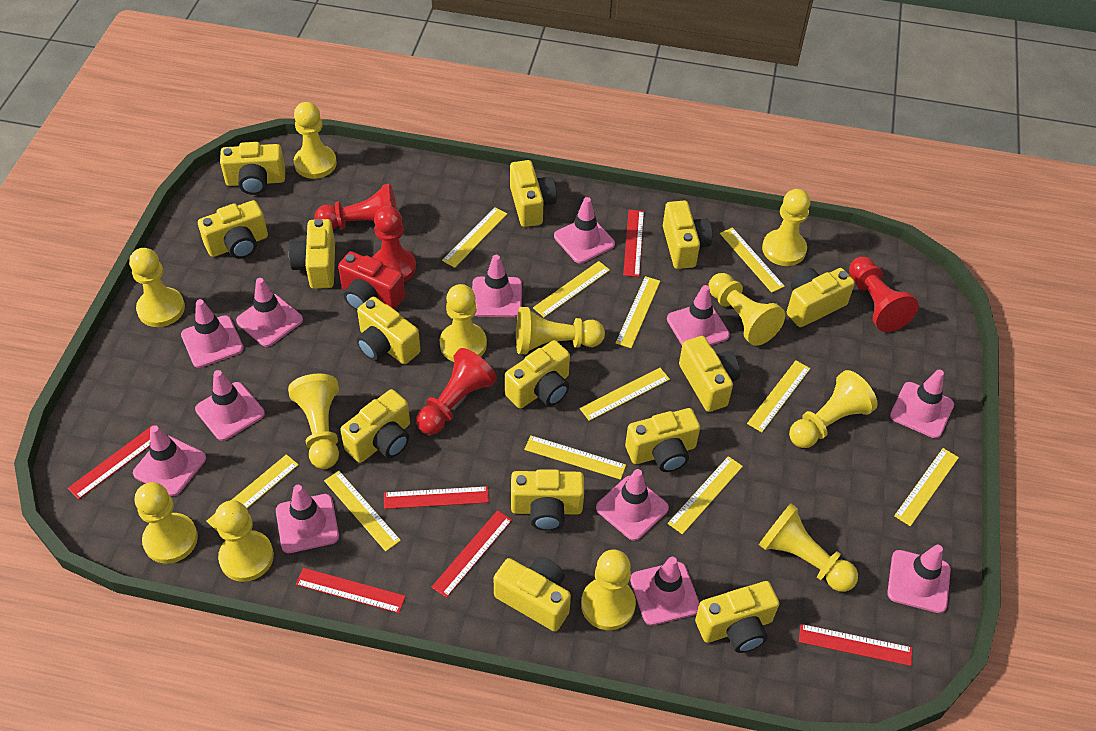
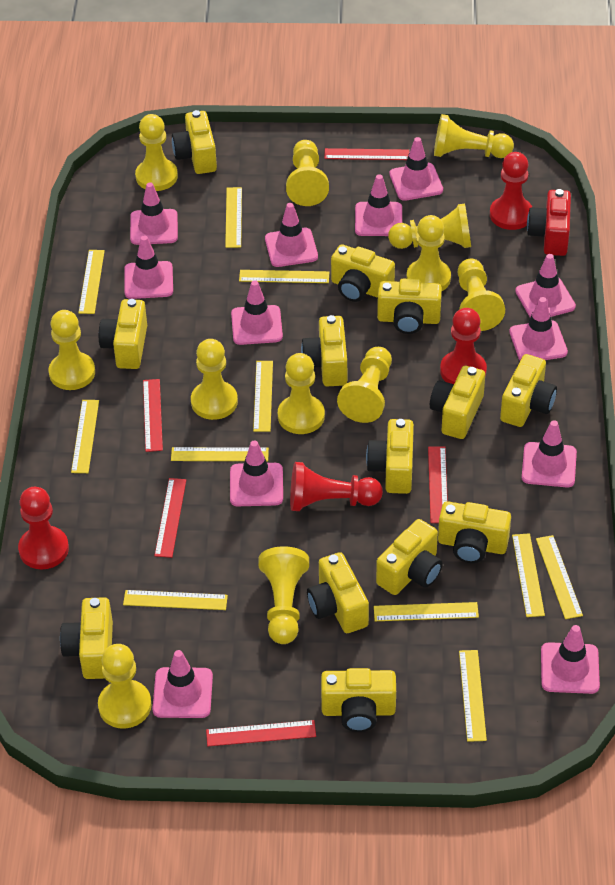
red ruler: 6 -> 5
yellow camera: 14 -> 13

